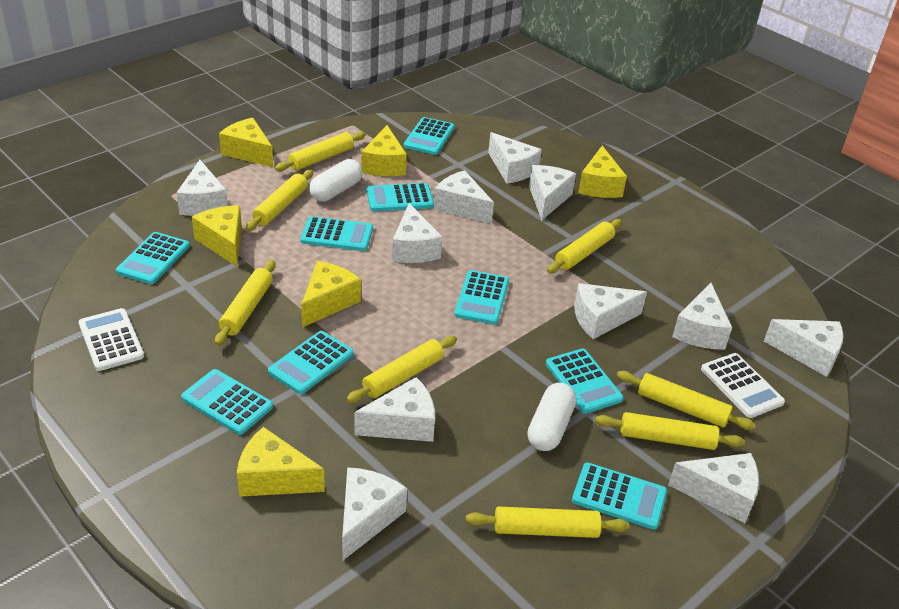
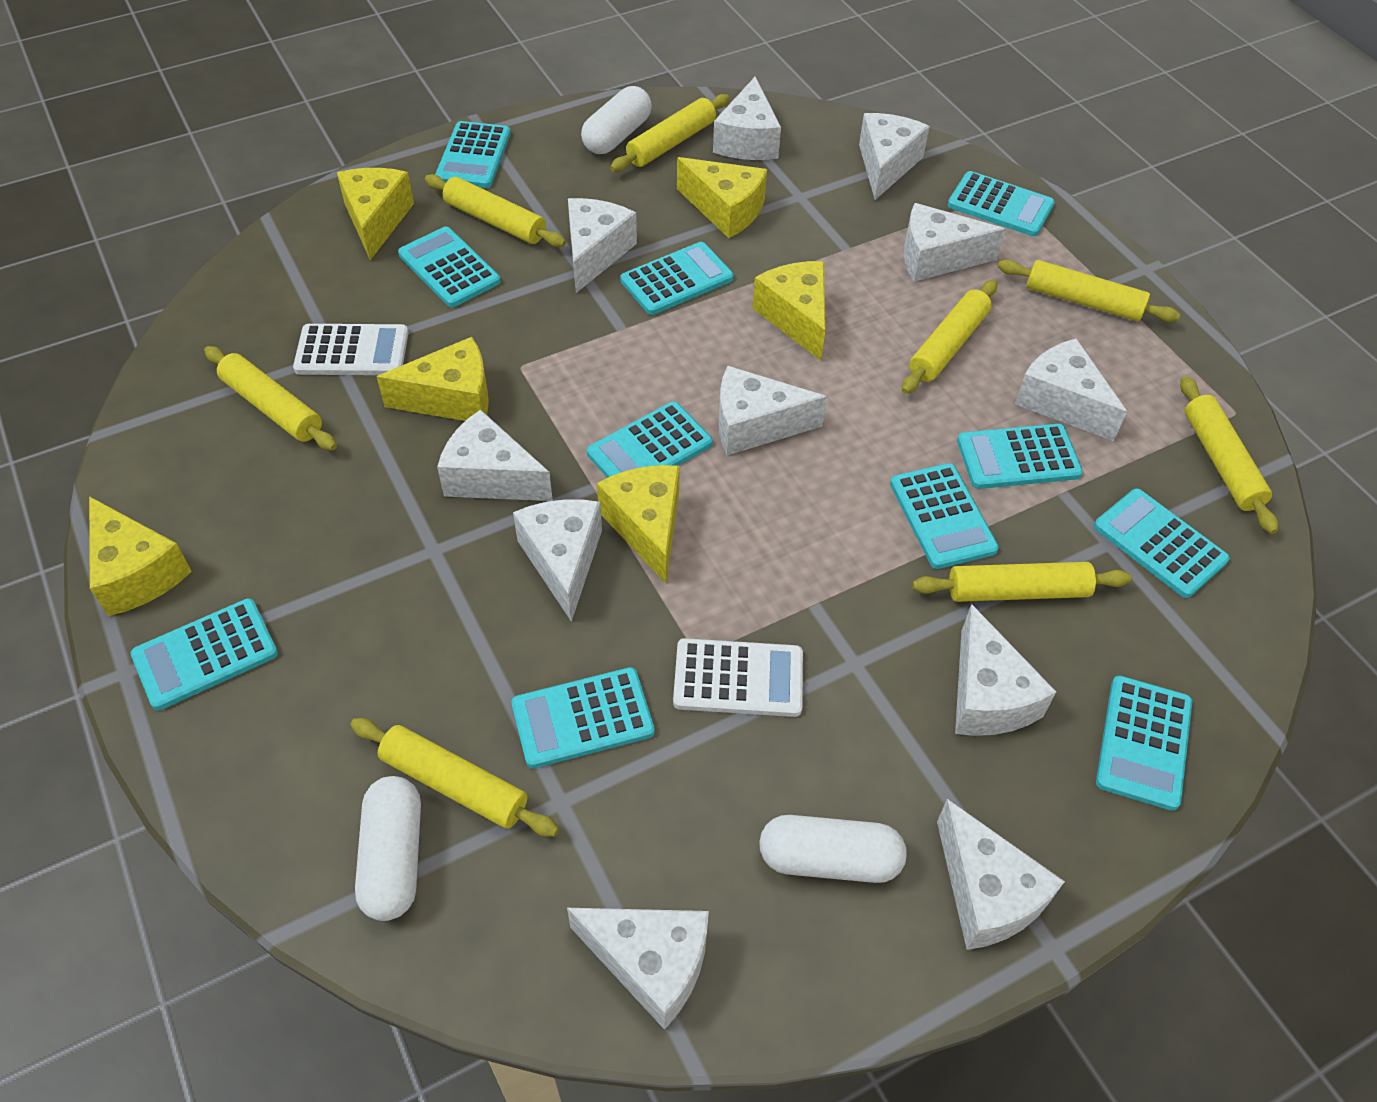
turquoise calculator: 9 -> 11
white capsule: 2 -> 3

